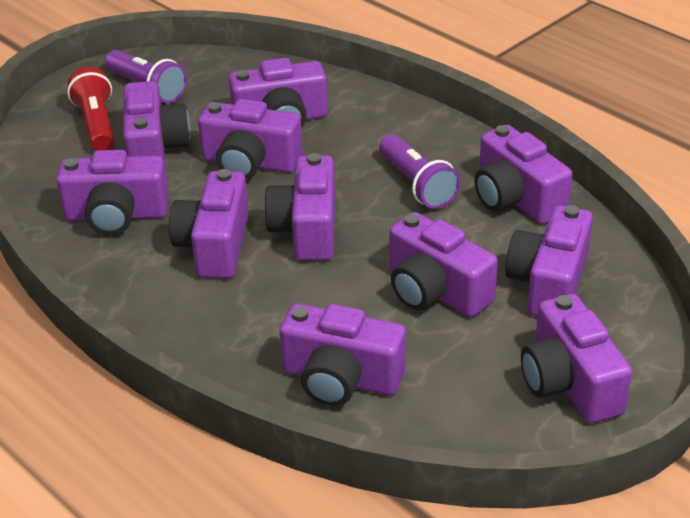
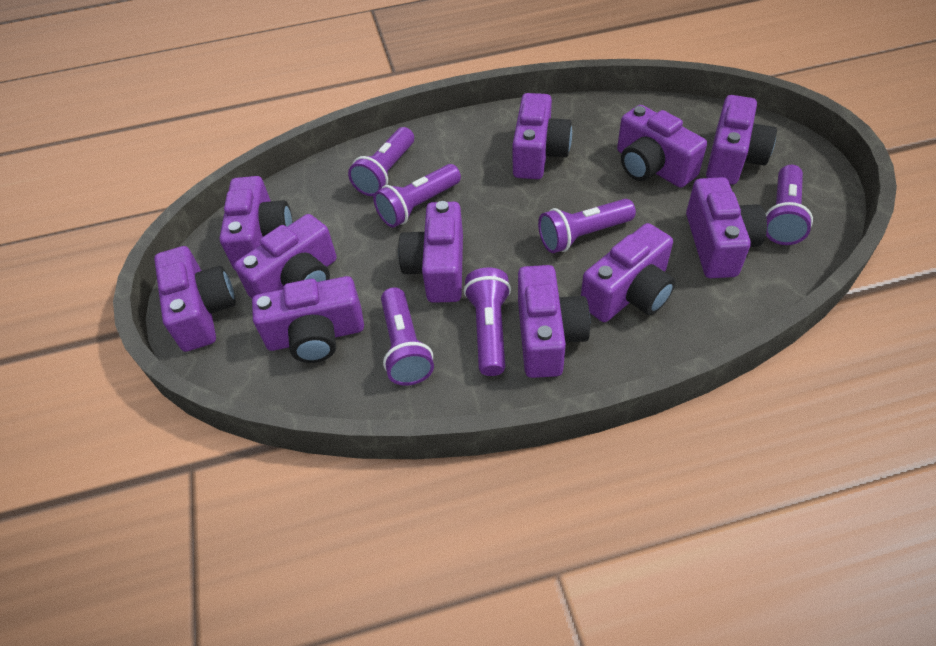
purple flashlight: 2 -> 6
red flashlight: 1 -> 0

